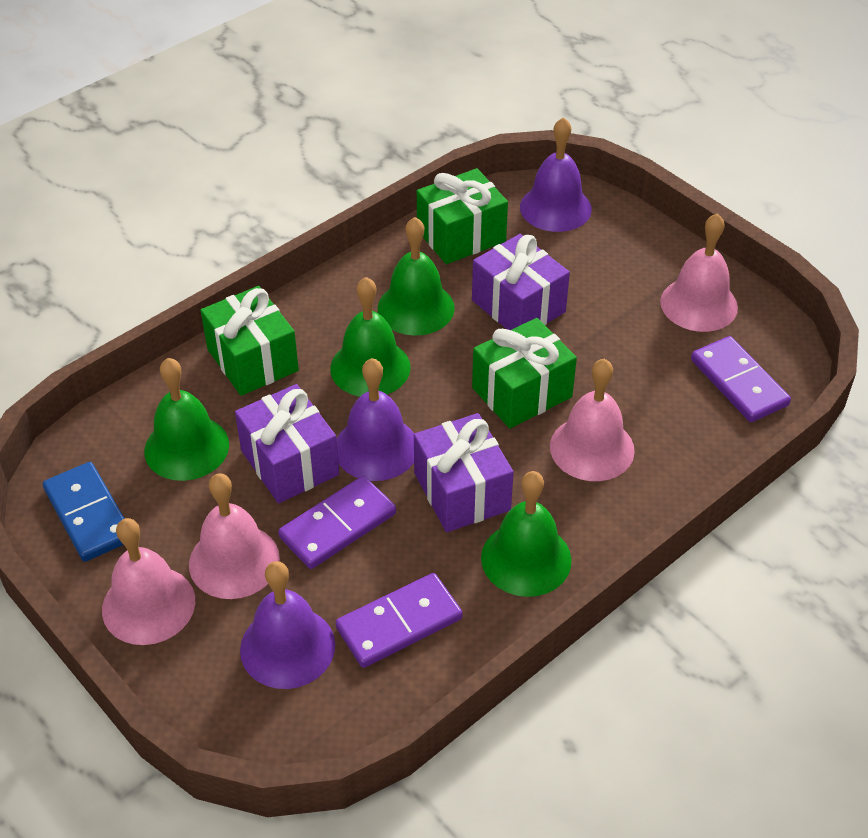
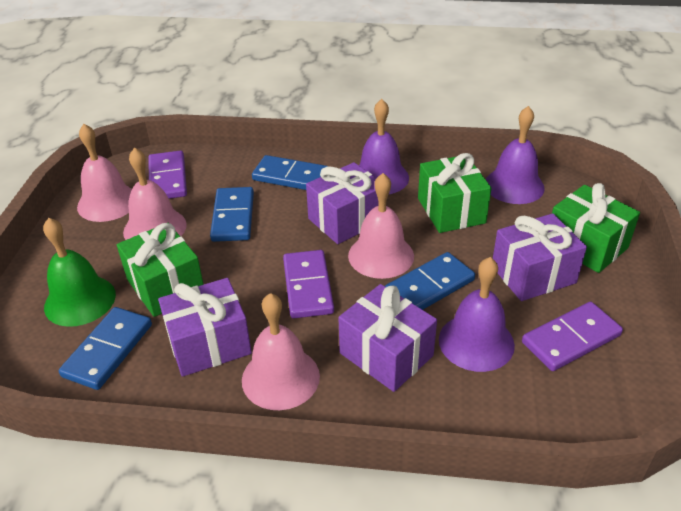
blue domino: 1 -> 4
green bell: 4 -> 1
purple gift: 3 -> 4

